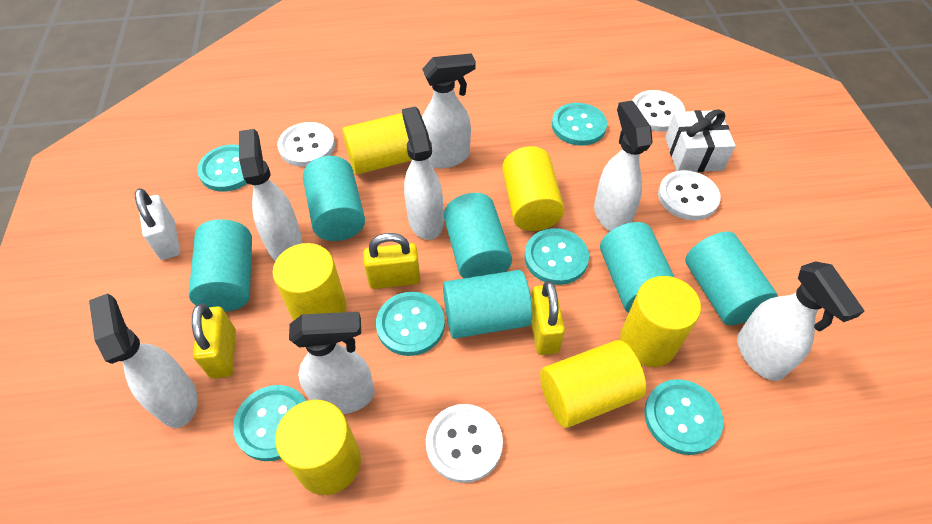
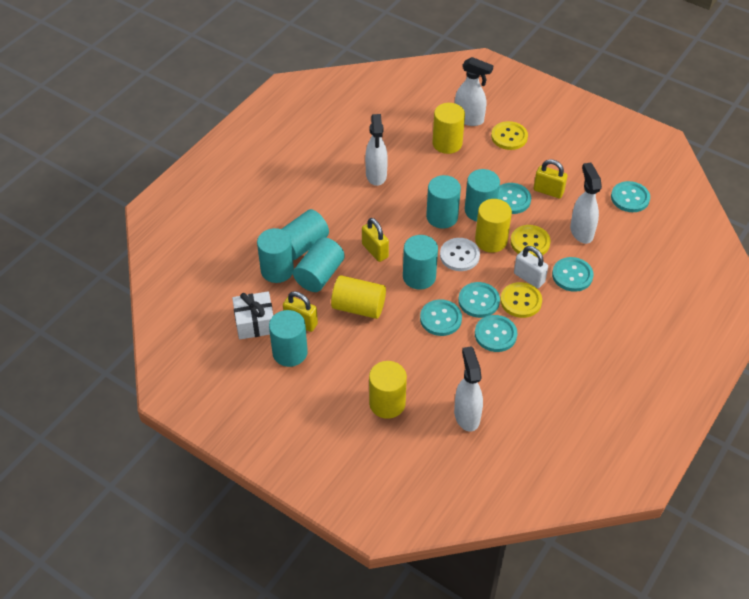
turquoise cylinder: 6 -> 7
white button: 4 -> 1
white spray bottle: 7 -> 4
yellow button: 0 -> 3
yellow cylinder: 6 -> 4

